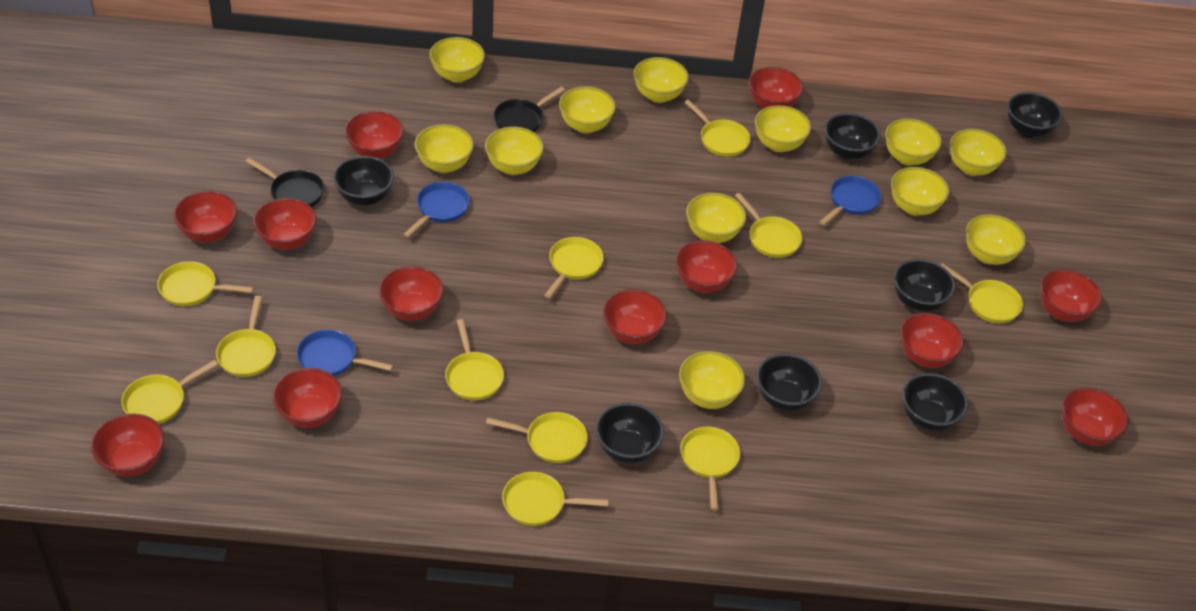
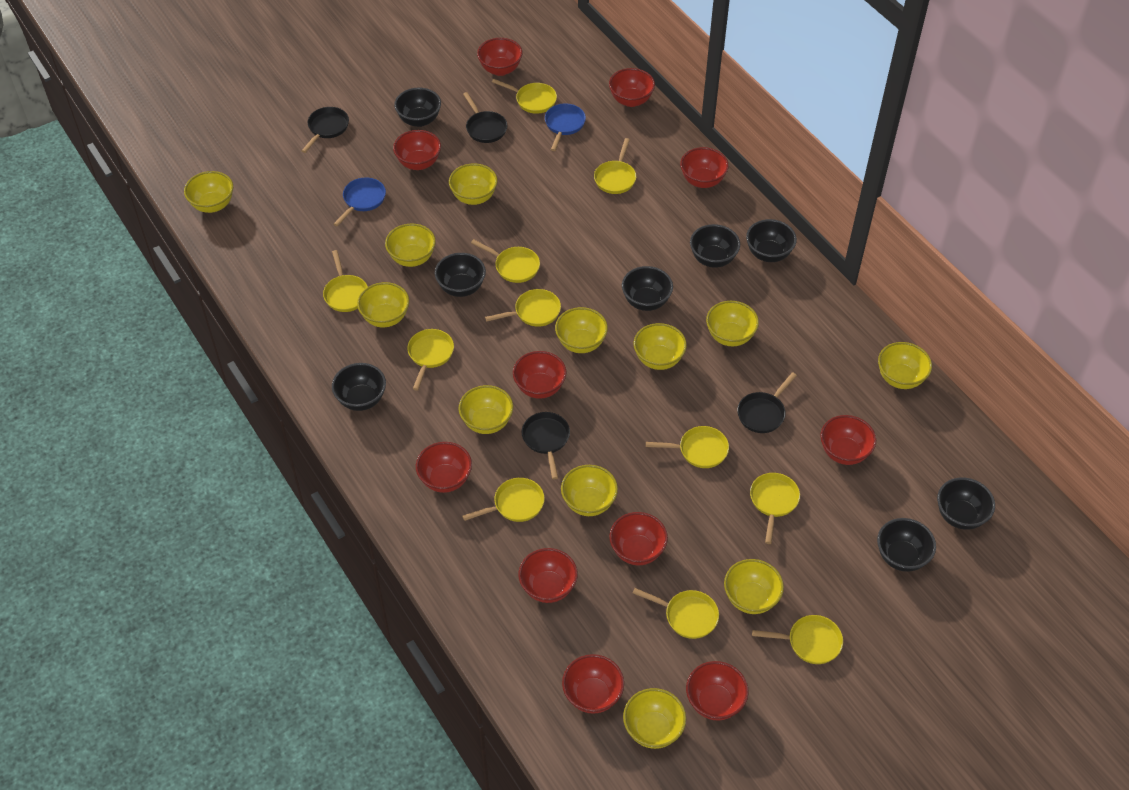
black bowl: 7 -> 8
black pan: 2 -> 4
blue pan: 3 -> 2
red bowl: 12 -> 11

